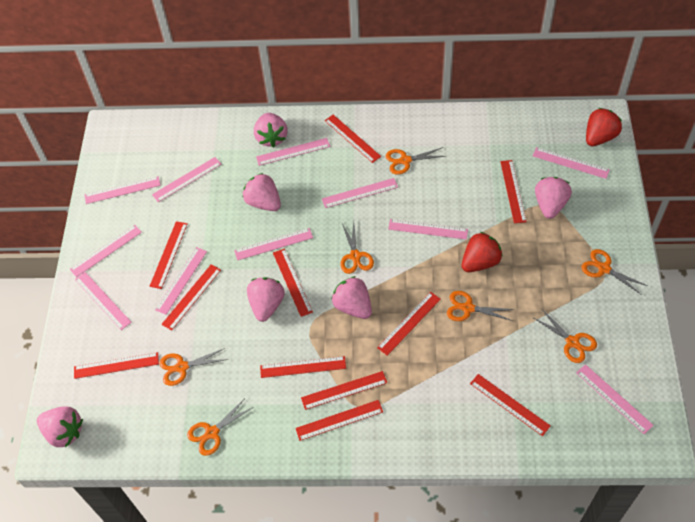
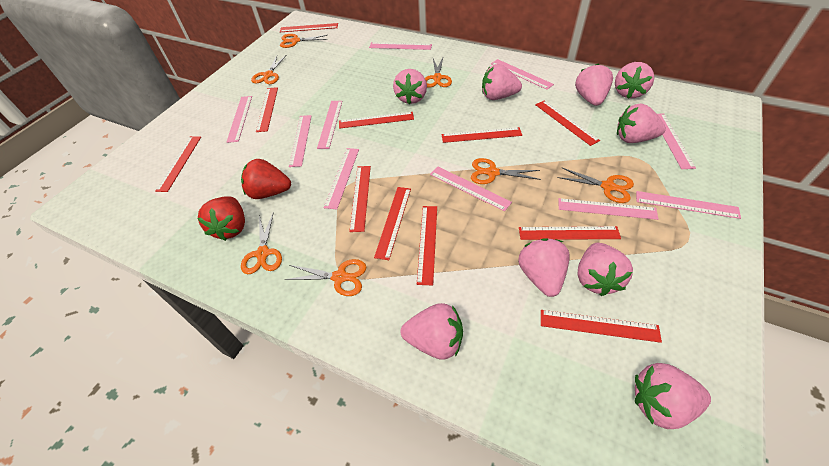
pink ruler: 11 -> 10
pink strawberry: 6 -> 9

